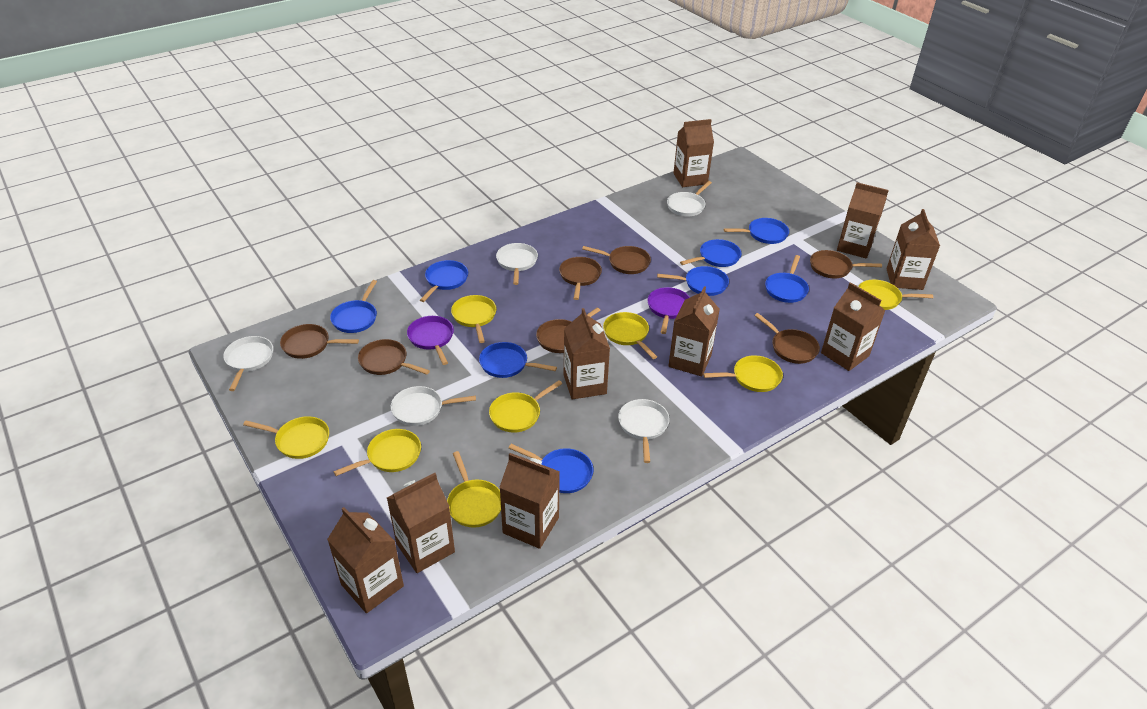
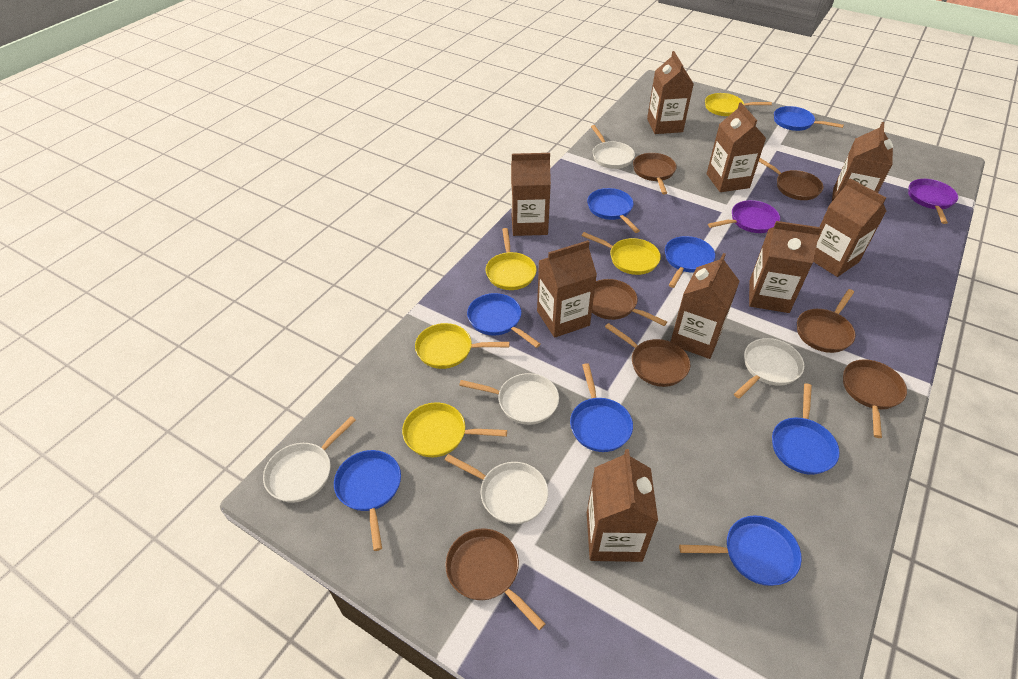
yellow pan: 8 -> 5

